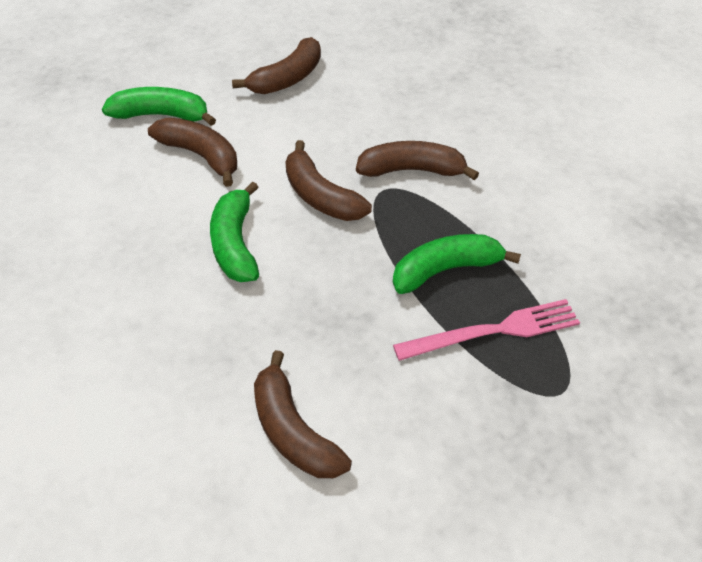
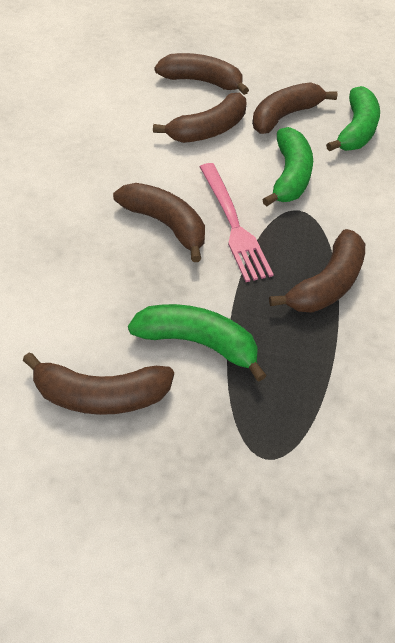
brown banana: 5 -> 6

